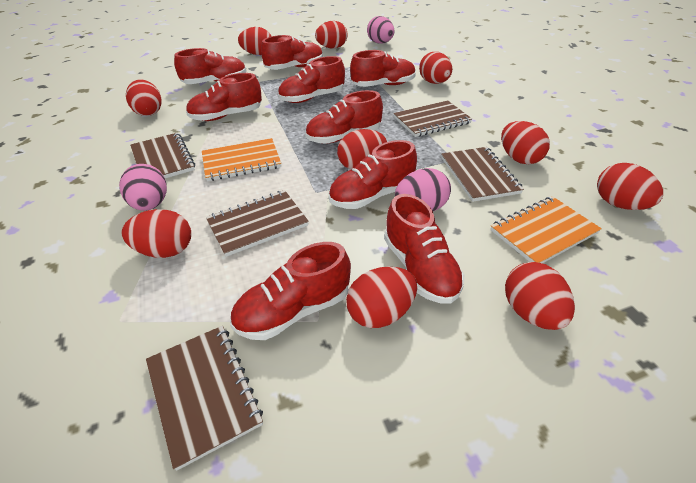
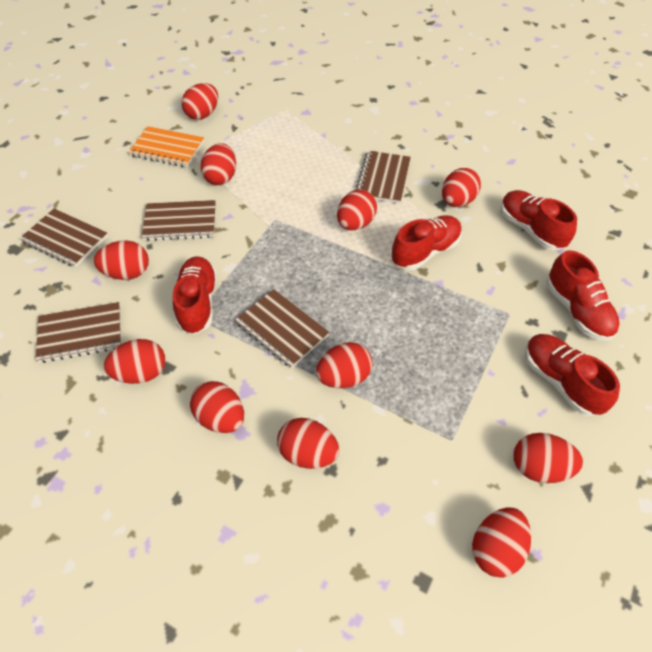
orange notebook: 2 -> 1
pink egg: 3 -> 0
red egg: 10 -> 11
red shoe: 9 -> 5

